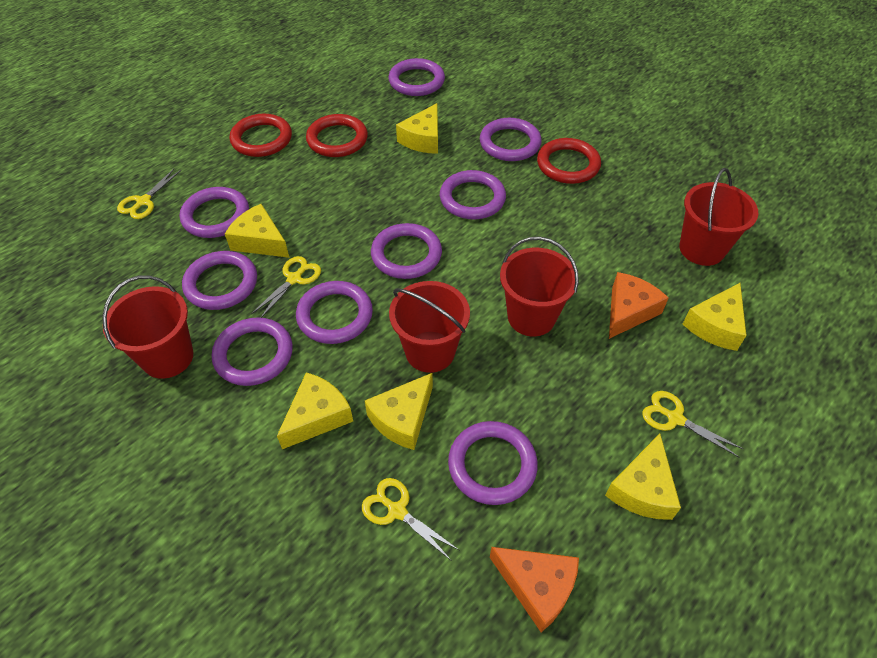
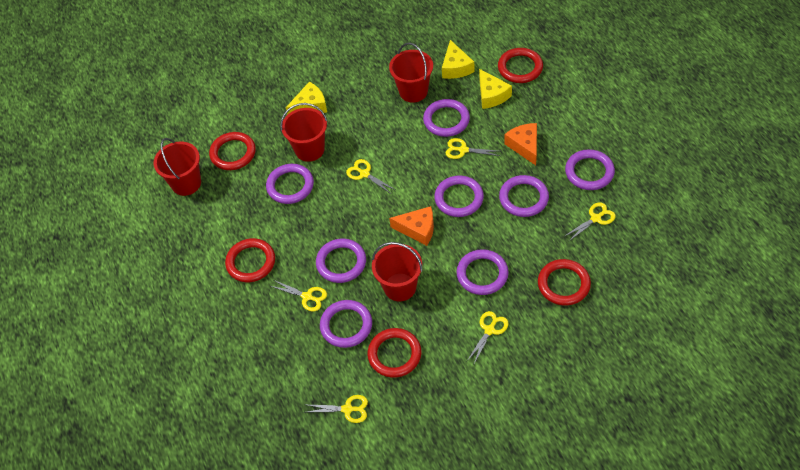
purple ring: 9 -> 8
red ring: 3 -> 5
yellow cheese: 6 -> 3
yellow scissors: 4 -> 6

